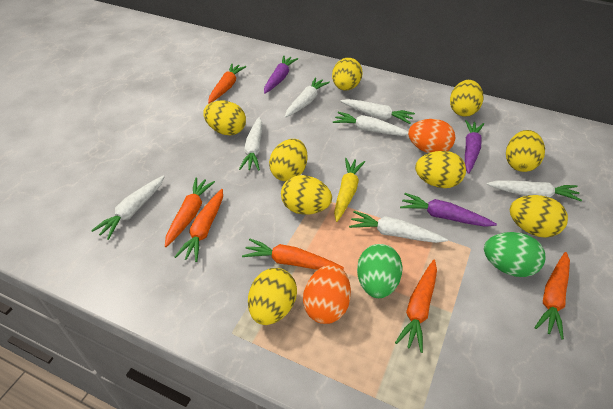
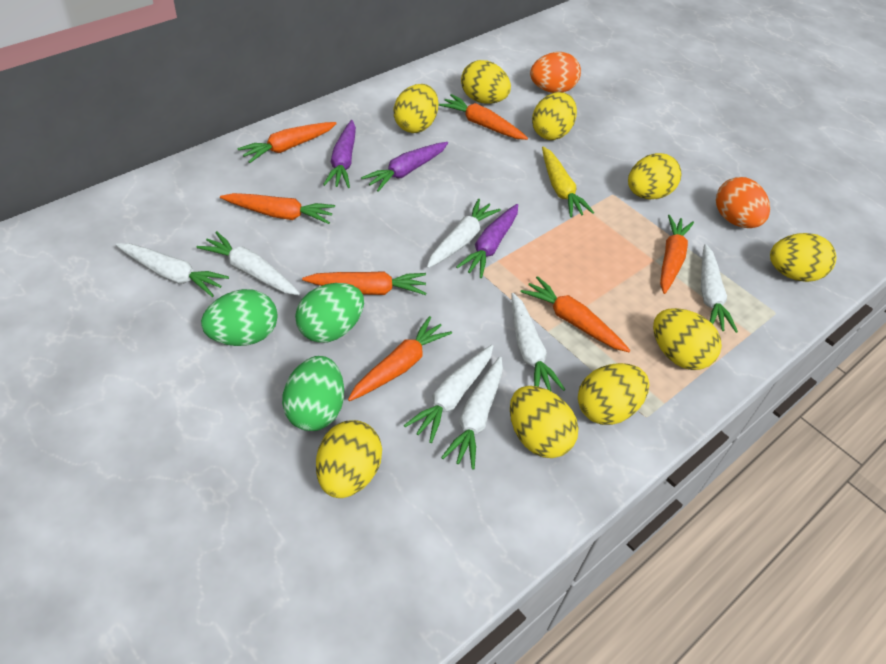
green egg: 2 -> 3
orange carrot: 6 -> 7

